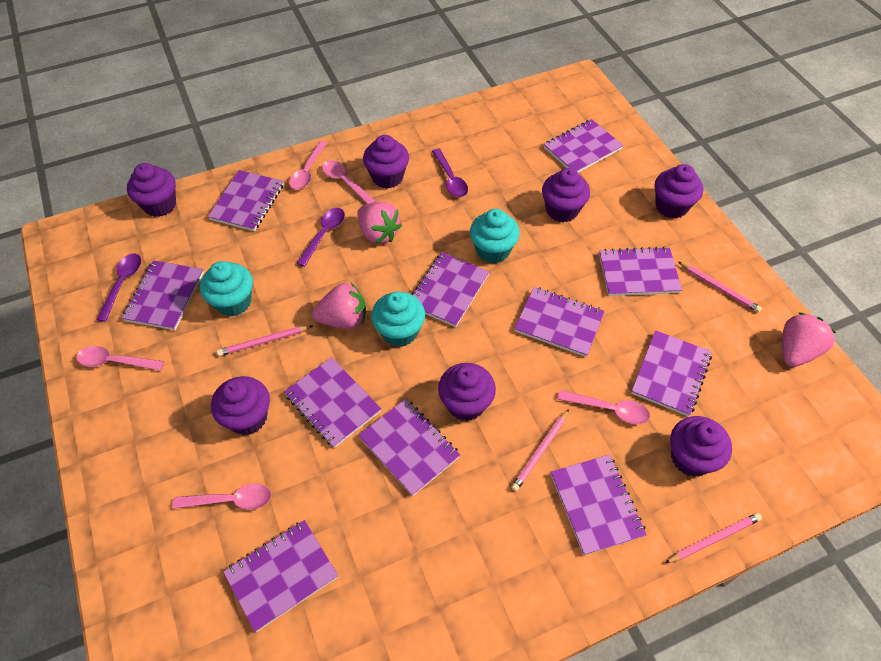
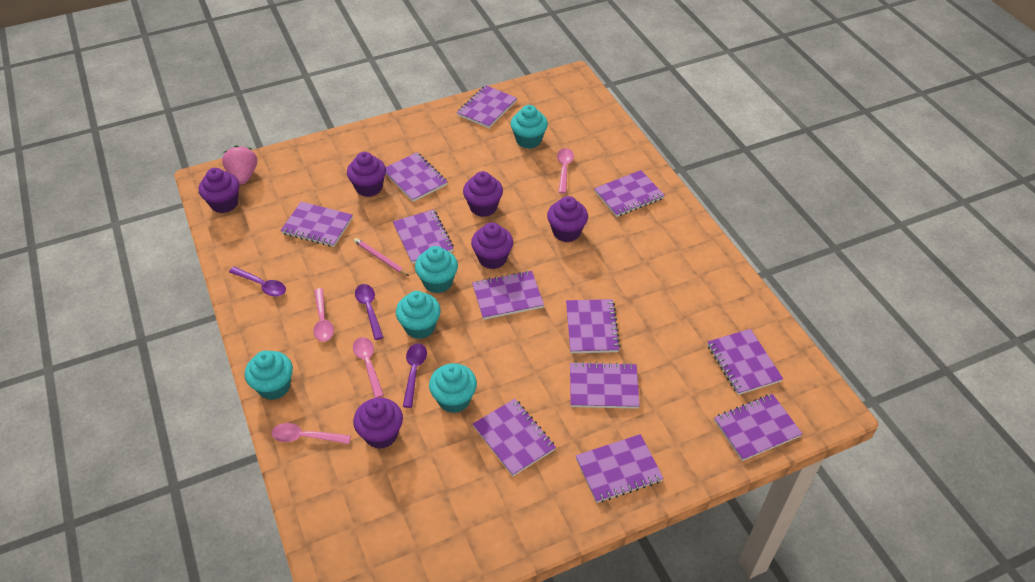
pink pencil: 4 -> 1
pink spoon: 5 -> 4
pink strawberry: 3 -> 1
purple cupcake: 7 -> 6
purple notebook: 11 -> 12
turquoise cupcake: 3 -> 5

